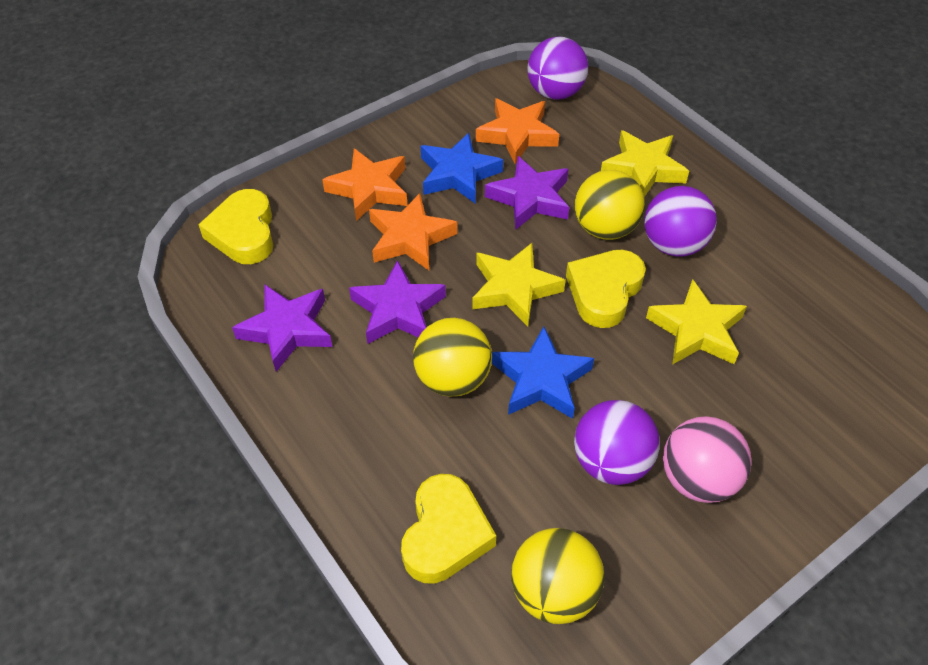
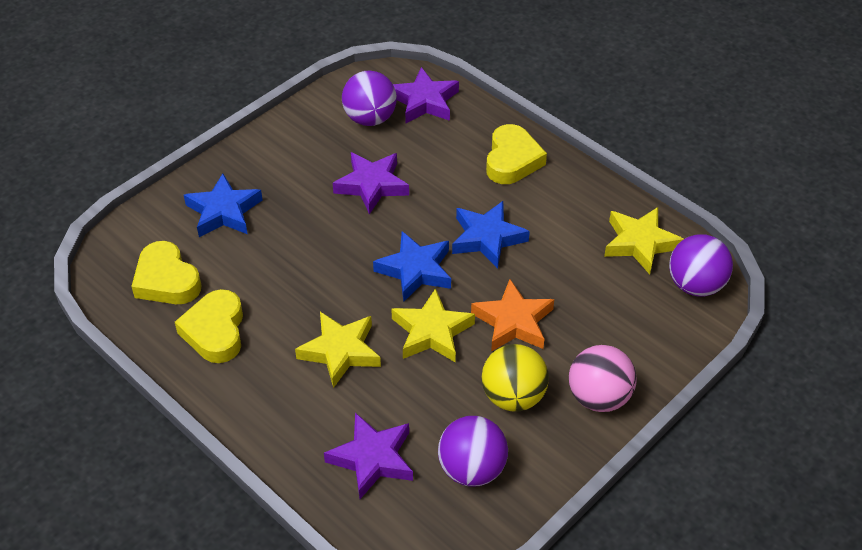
blue star: 2 -> 3
orange star: 3 -> 1
yellow ball: 3 -> 1

